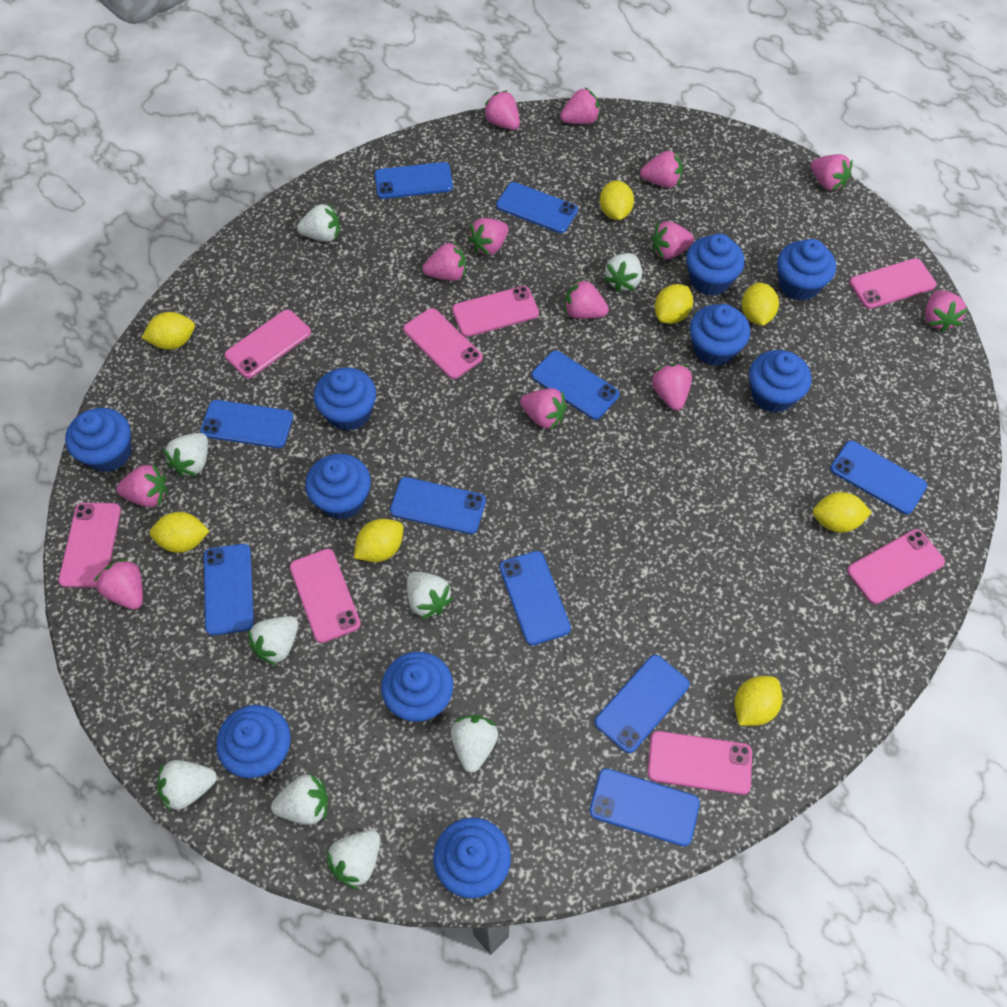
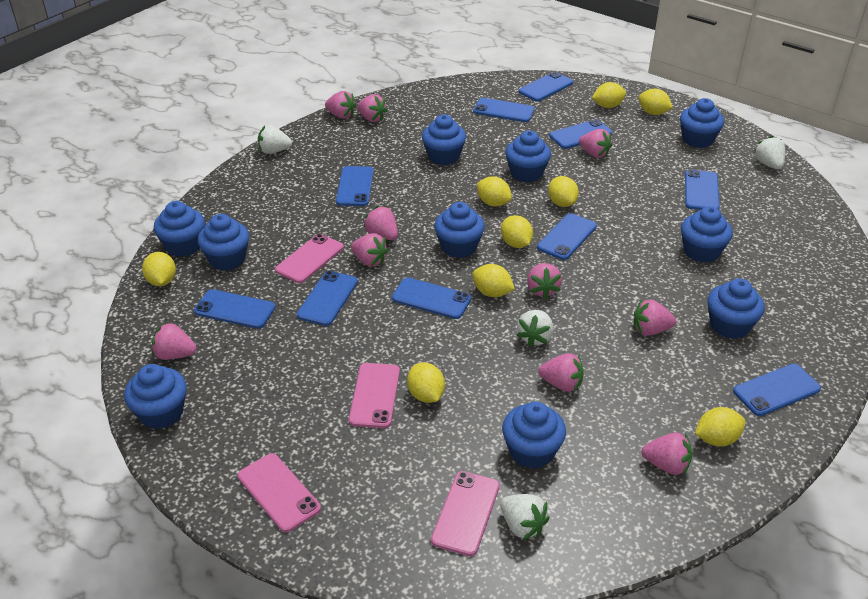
pink phone: 8 -> 4
pink strawberry: 13 -> 10
white strawberry: 9 -> 4
yellow lemon: 8 -> 9

